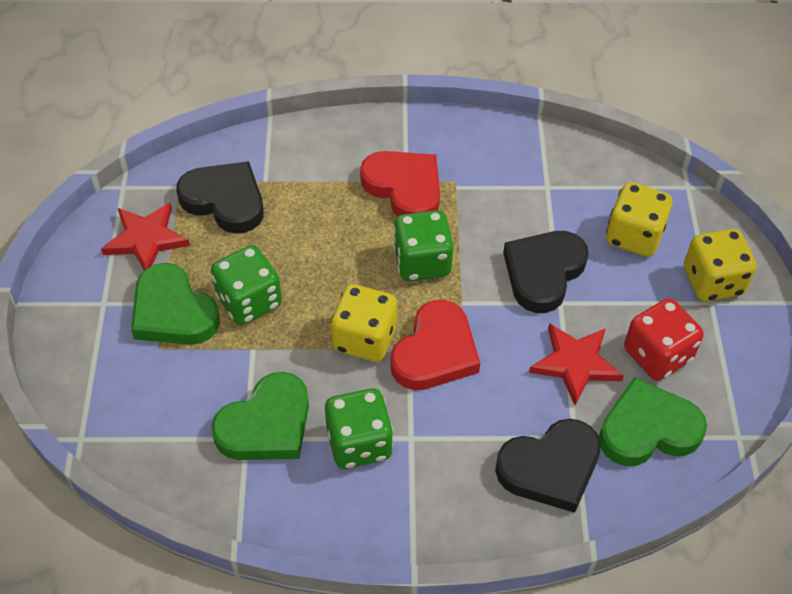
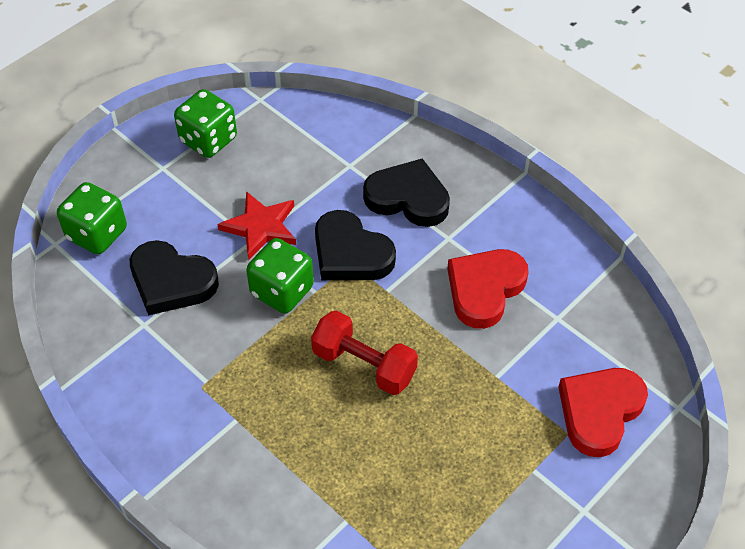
green heart: 3 -> 0
red dice: 1 -> 0
red dumbbell: 0 -> 1
red star: 2 -> 1
yellow dice: 3 -> 0

